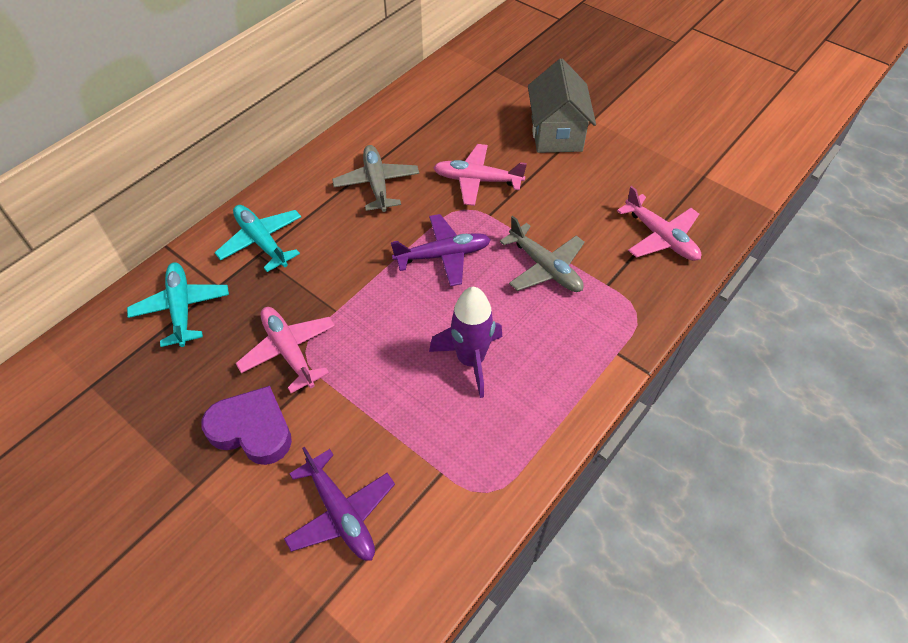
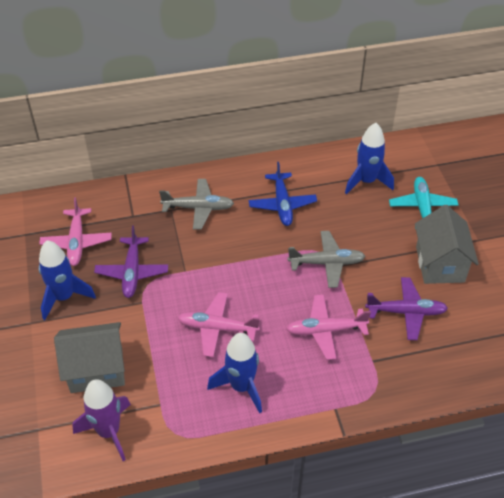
blue plane: 0 -> 1
blue rocket: 0 -> 3
grey house: 1 -> 2
purple heart: 1 -> 0
turquoise plane: 2 -> 1

